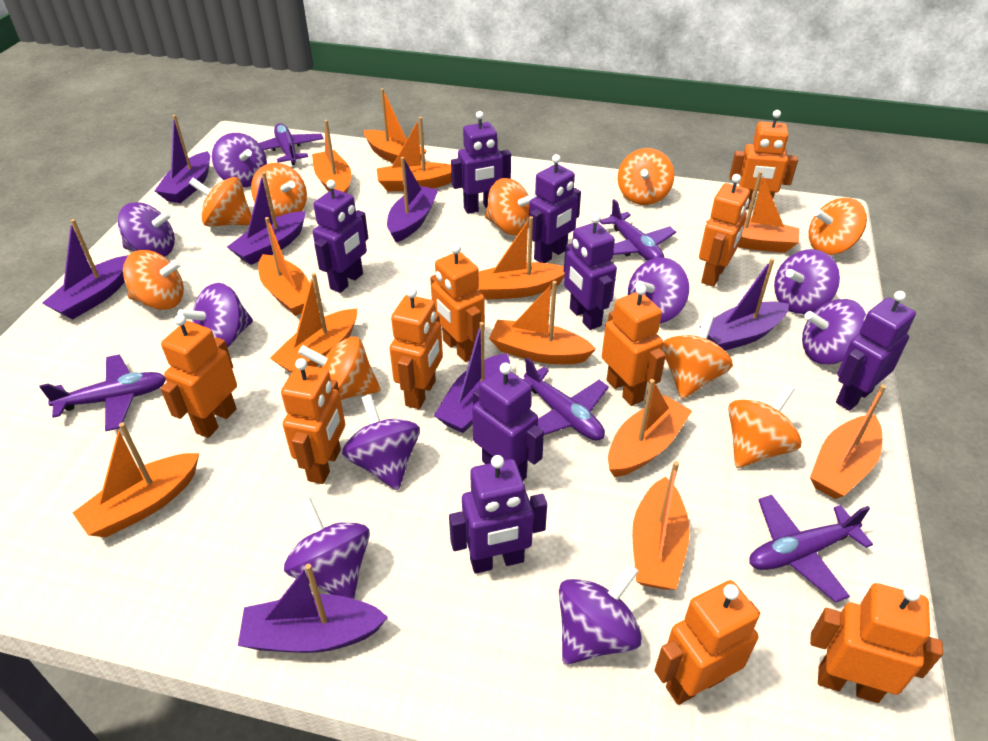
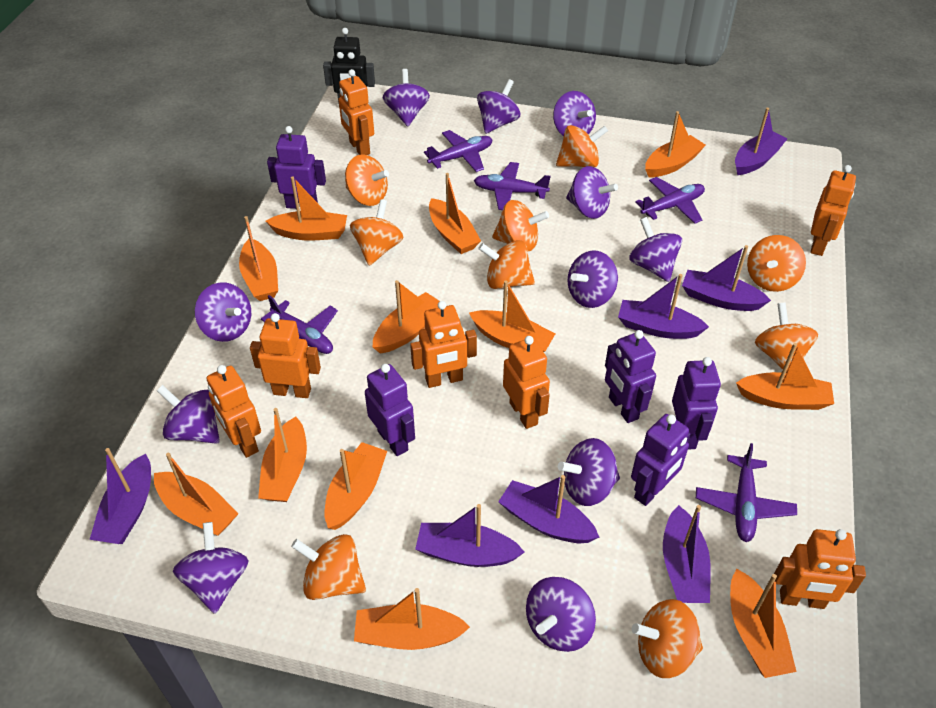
black robot: 0 -> 1
orange robot: 9 -> 7
purple robot: 7 -> 5
purple spinning top: 9 -> 11

